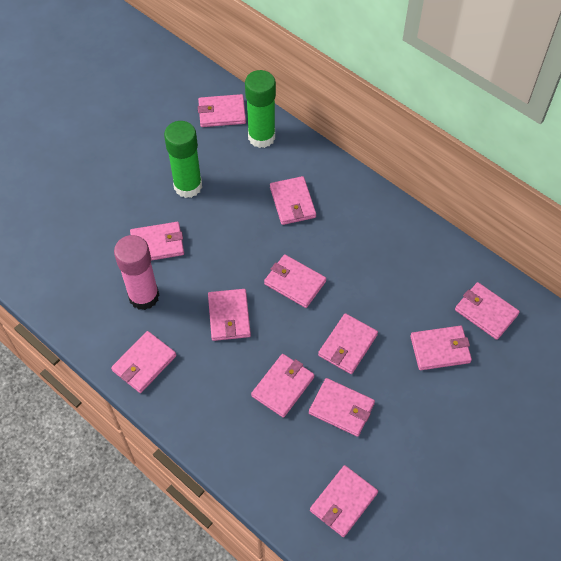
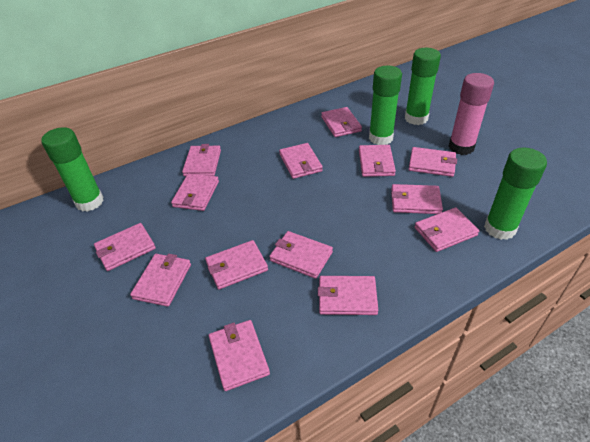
green glue stick: 2 -> 4
pink wallet: 12 -> 14

